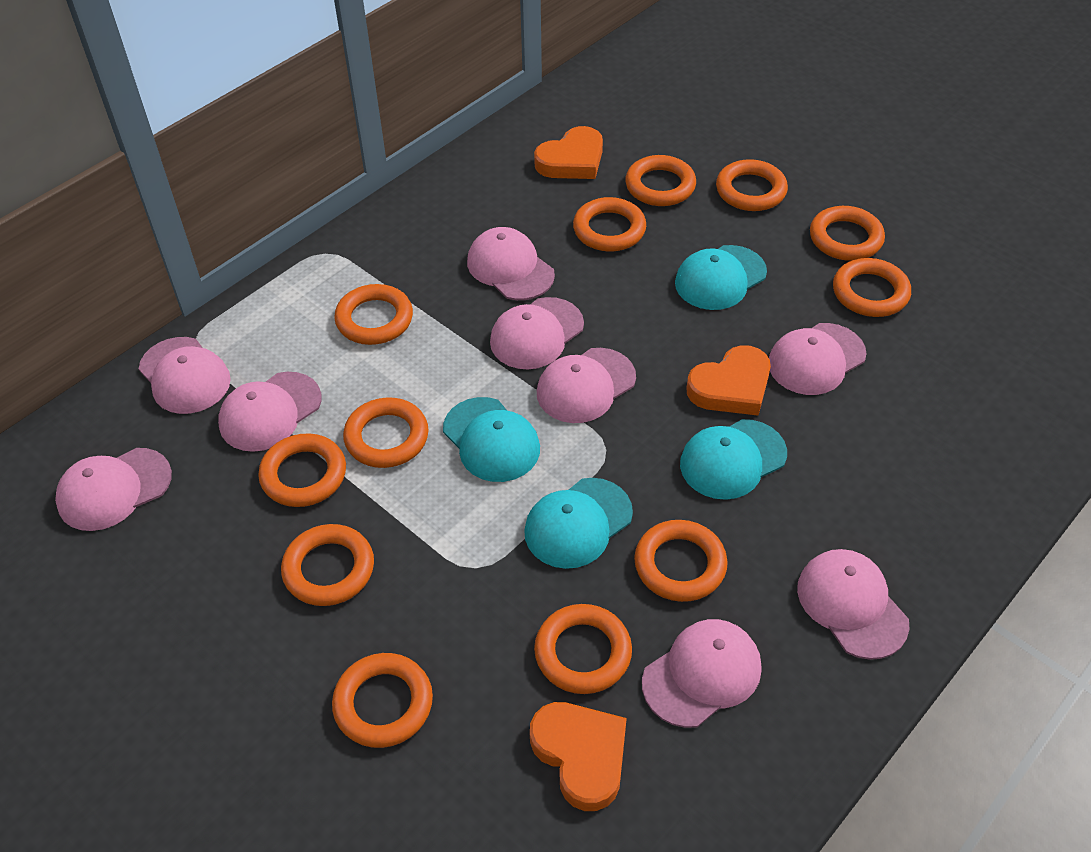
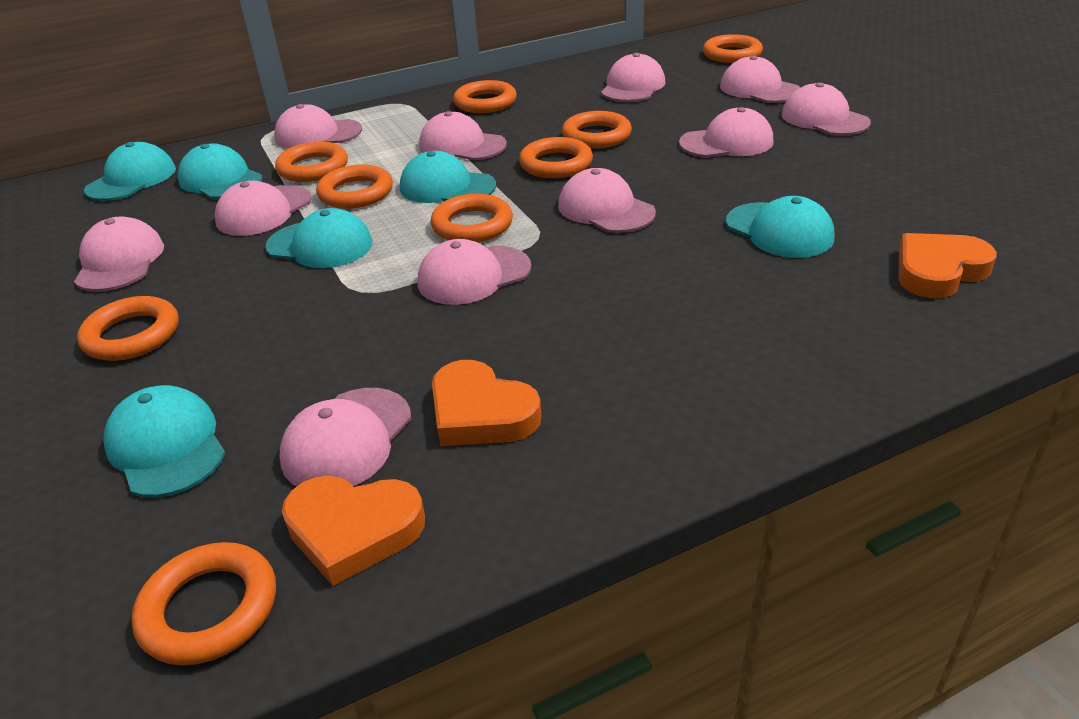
orange ring: 12 -> 9
pink cap: 9 -> 11
turquoise cap: 4 -> 6

